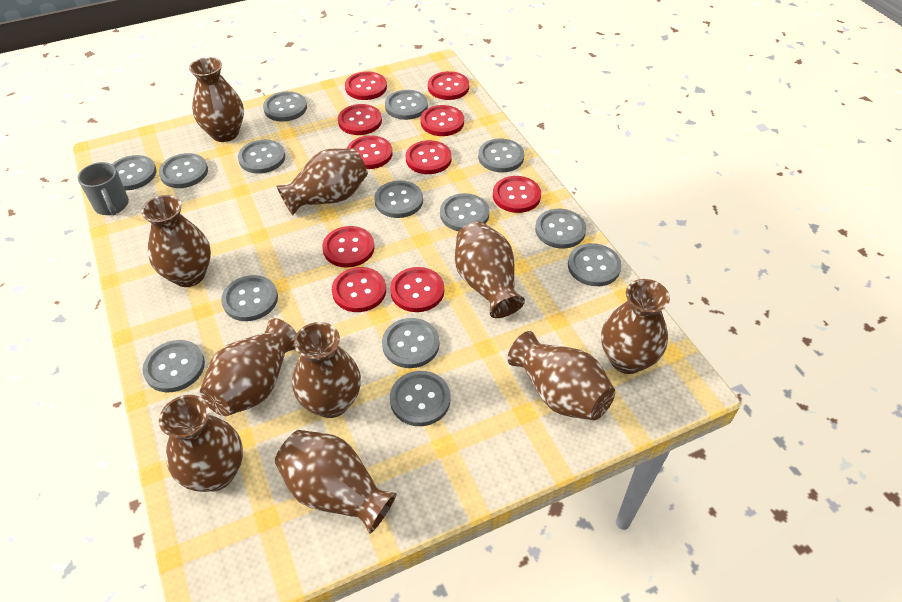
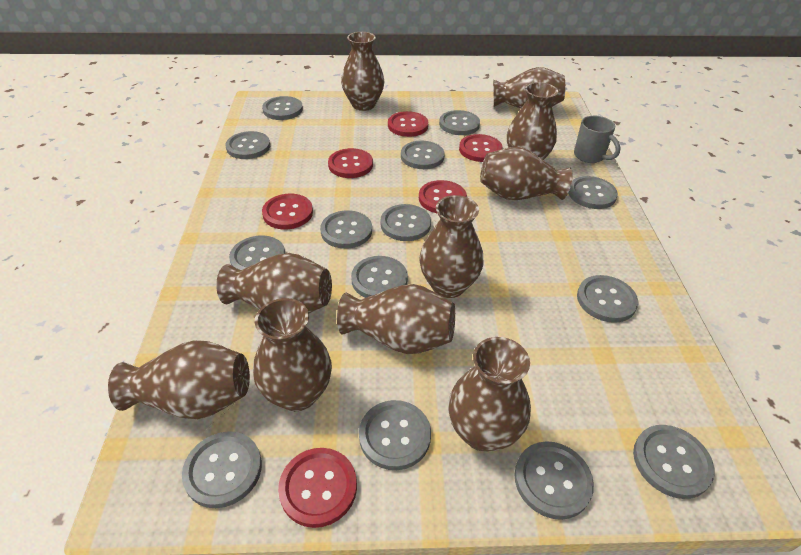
red button: 10 -> 6

